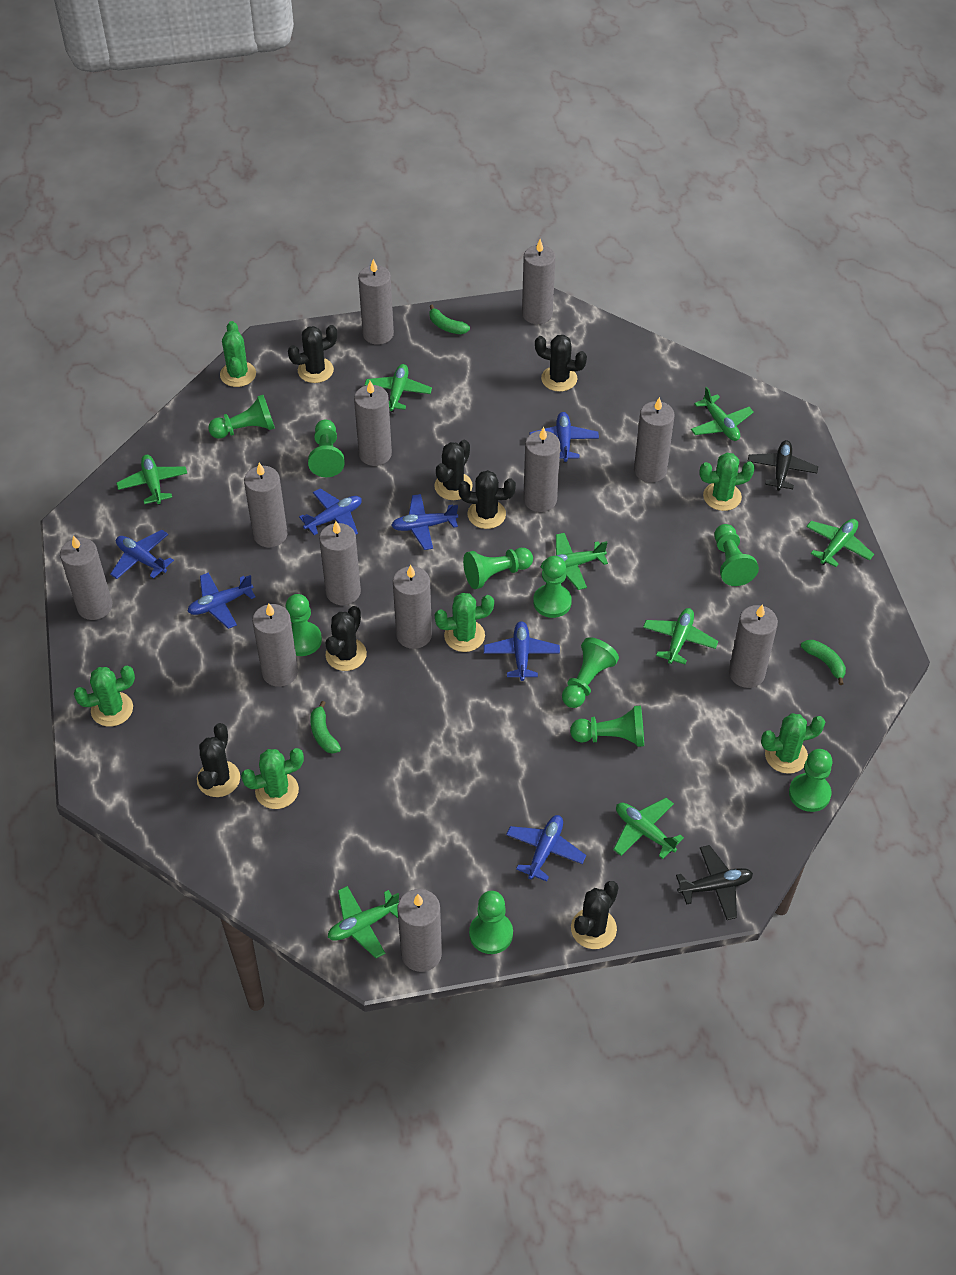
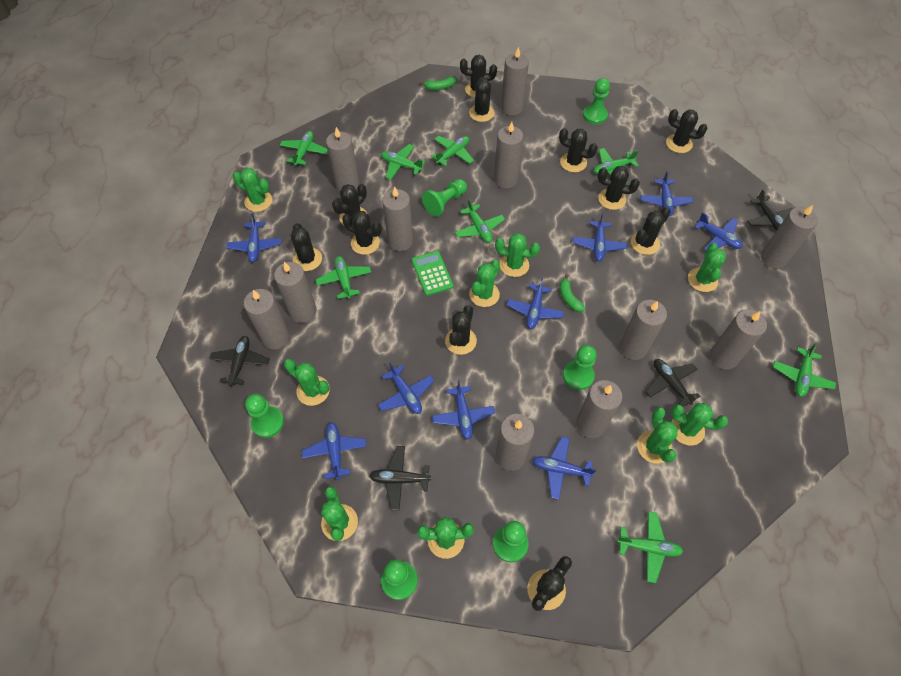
black cactus: 7 -> 11
black plane: 2 -> 4
blue plane: 7 -> 9
green banana: 3 -> 2
green cactus: 6 -> 9
green calculator: 0 -> 1
green pawn: 10 -> 6
grey candle: 12 -> 11

